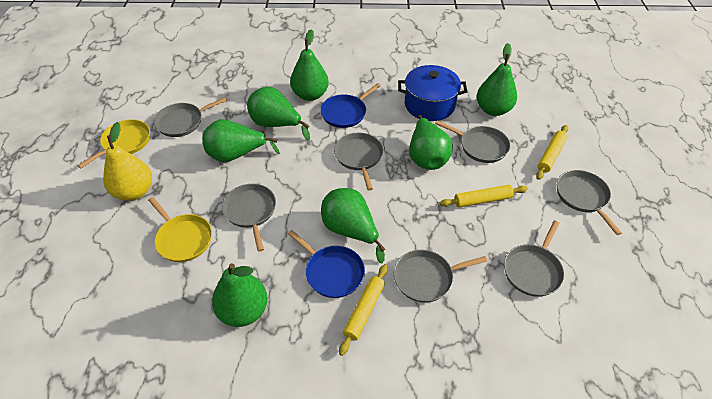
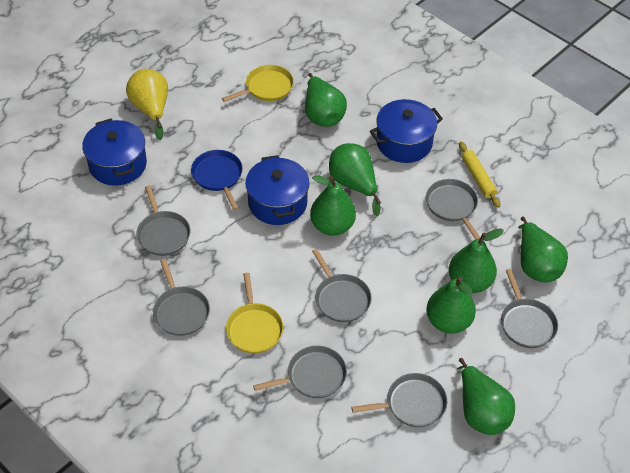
blue pan: 2 -> 1
blue pot: 1 -> 3
yellow rolling pin: 3 -> 1

